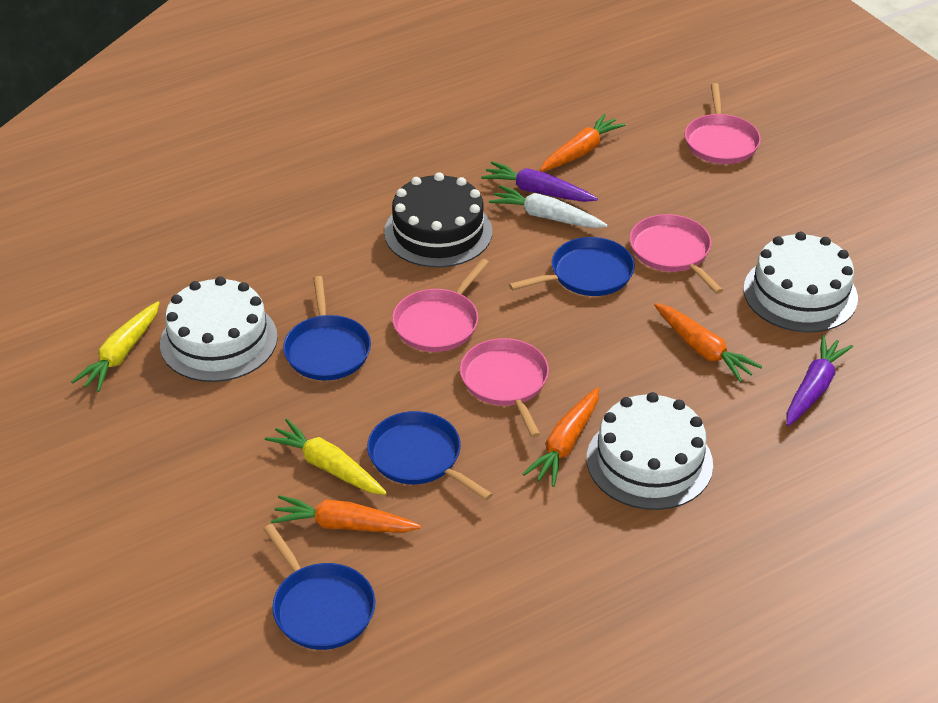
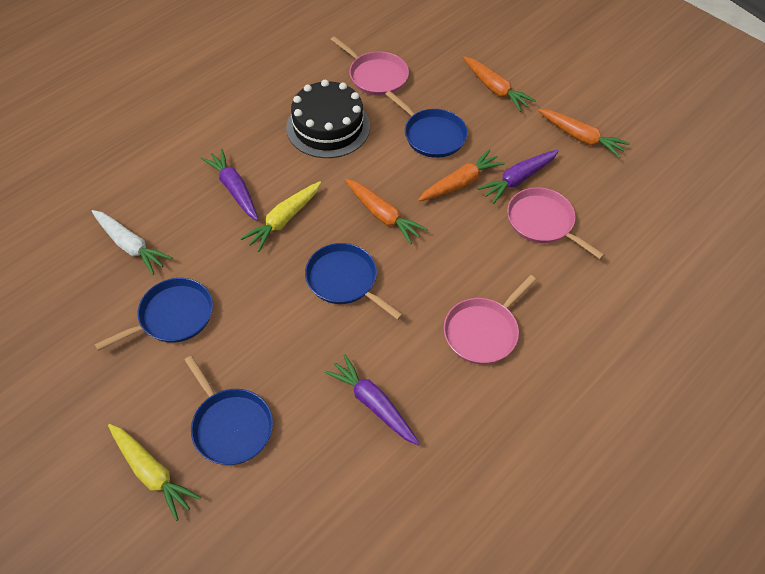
pink pan: 4 -> 3
purple carrot: 2 -> 3
white cake: 3 -> 0

